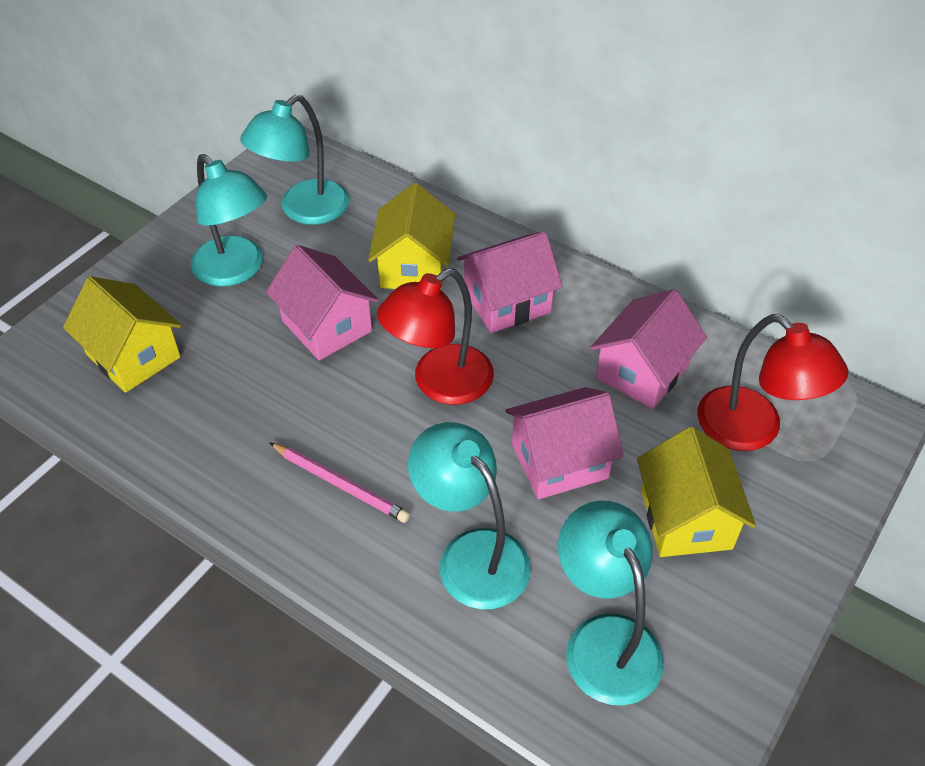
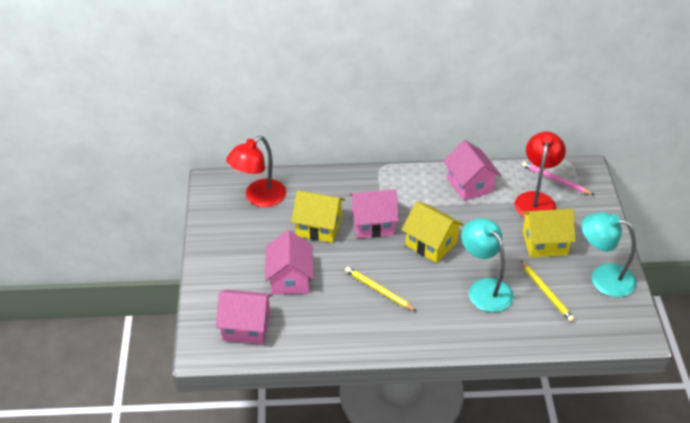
turquoise lamp: 4 -> 2
yellow pencil: 0 -> 2

